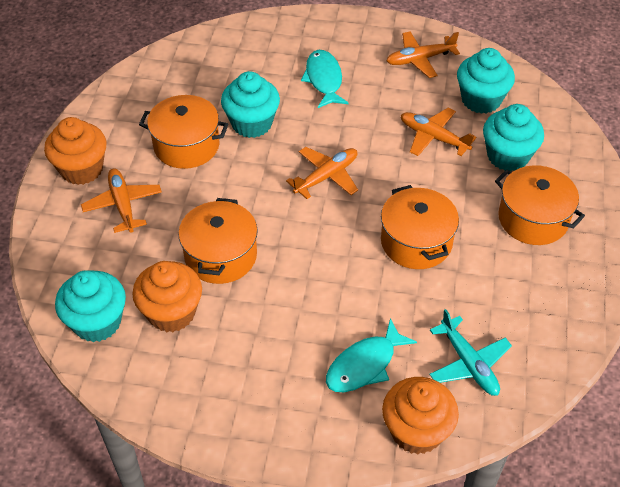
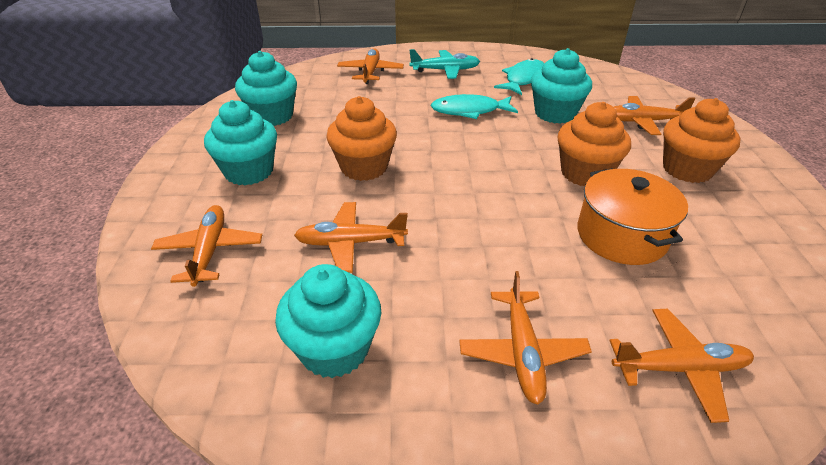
orange plane: 4 -> 6
orange pot: 4 -> 1

